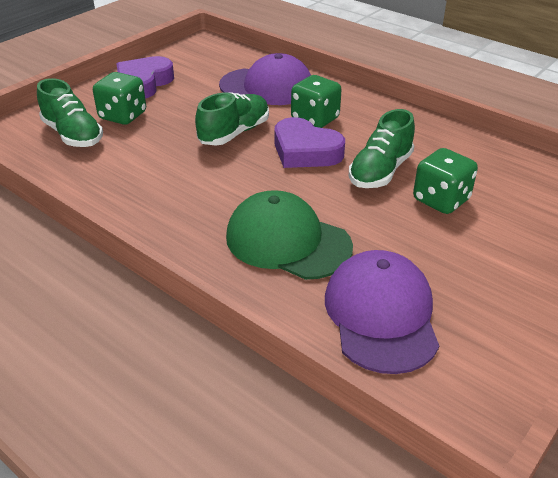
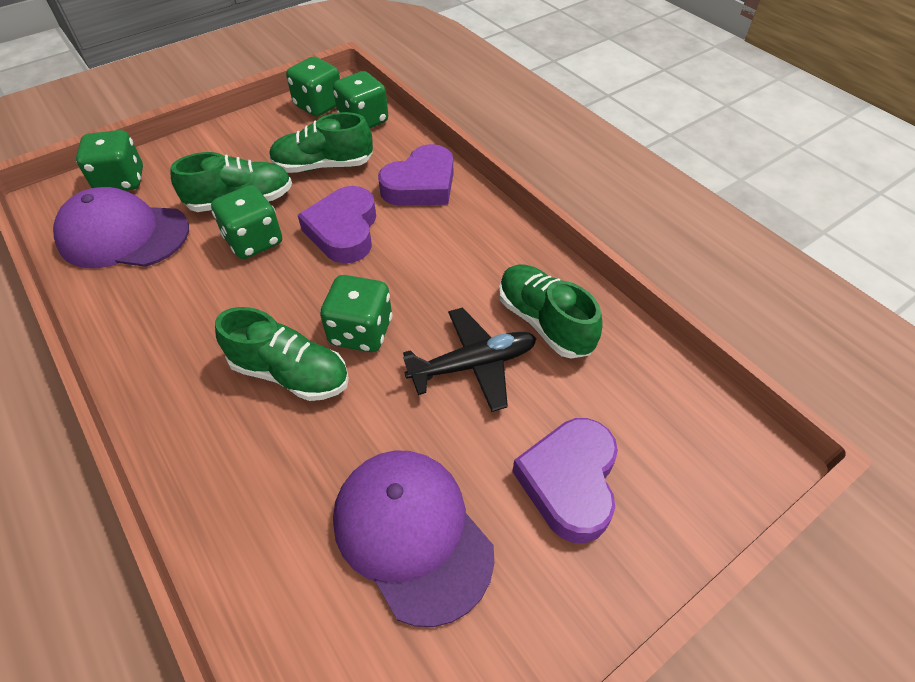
black plane: 0 -> 1
green cap: 1 -> 0
green dice: 3 -> 5
green shoe: 3 -> 4
purple heart: 2 -> 3

